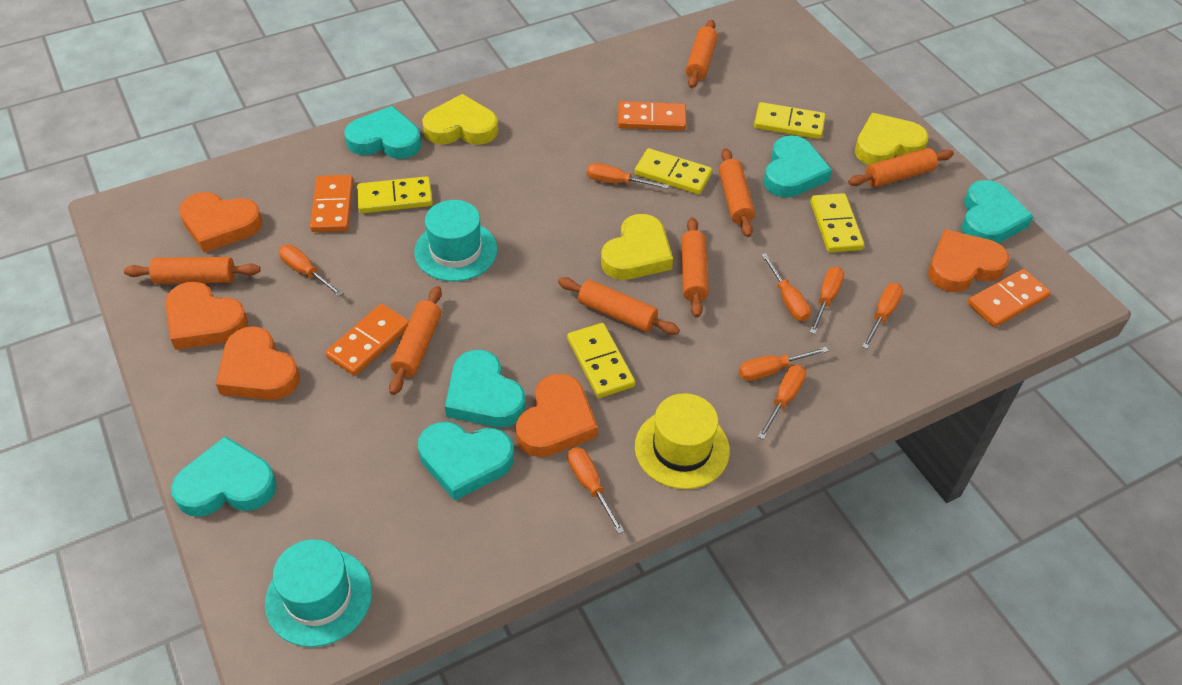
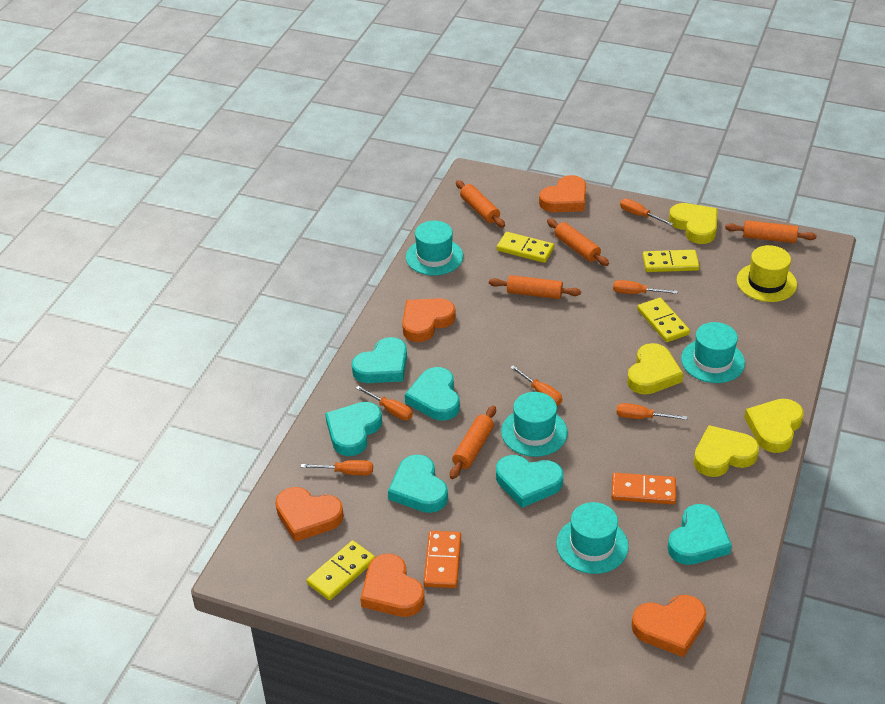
orange domino: 4 -> 2
orange rolling pin: 7 -> 5
orange screwdriver: 8 -> 6
turquoise hat: 2 -> 4
yellow domino: 5 -> 4
yellow heart: 3 -> 4

